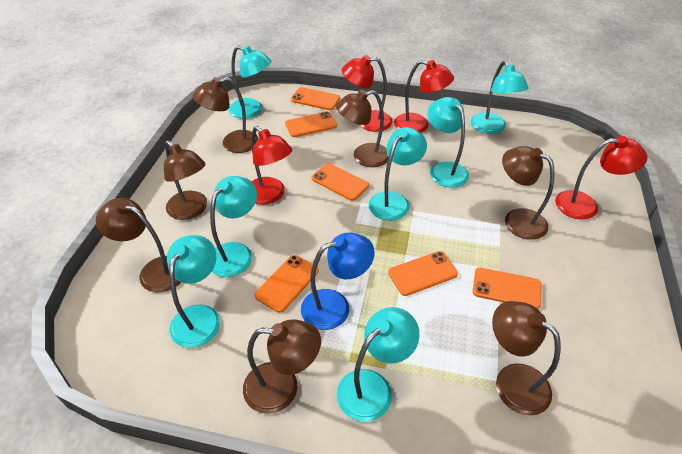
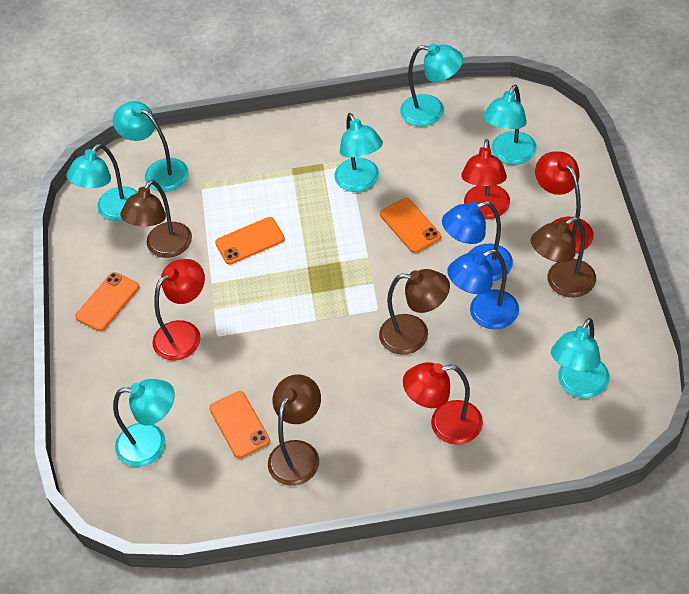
blue lamp: 1 -> 2
brown lamp: 7 -> 4
orange phone: 6 -> 4

